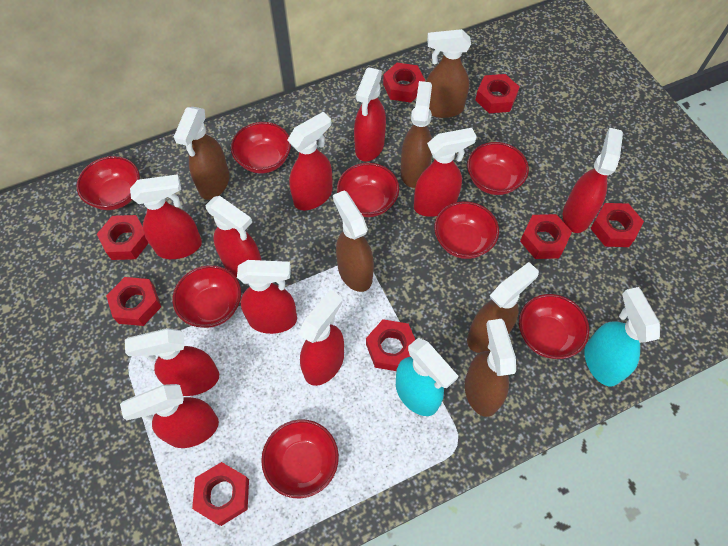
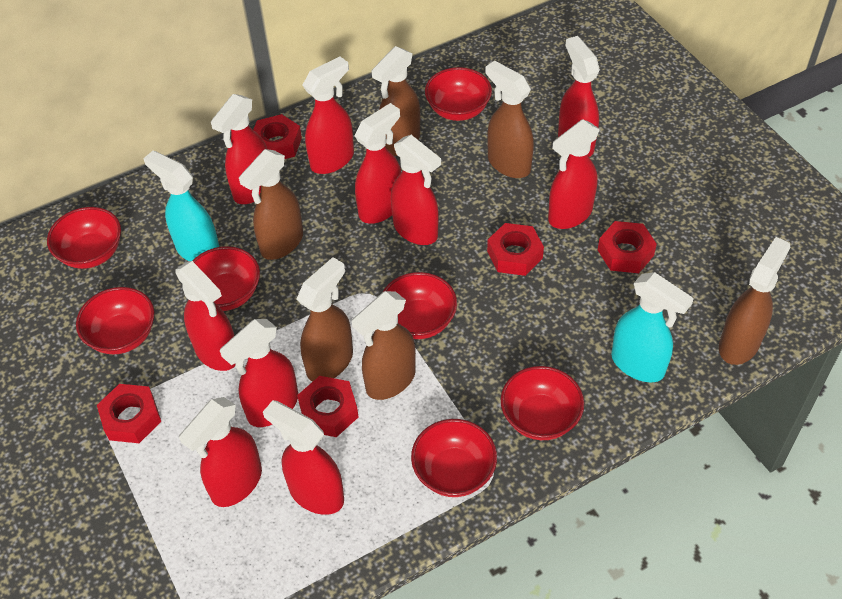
red bowl: 8 -> 7
red nut: 8 -> 5

